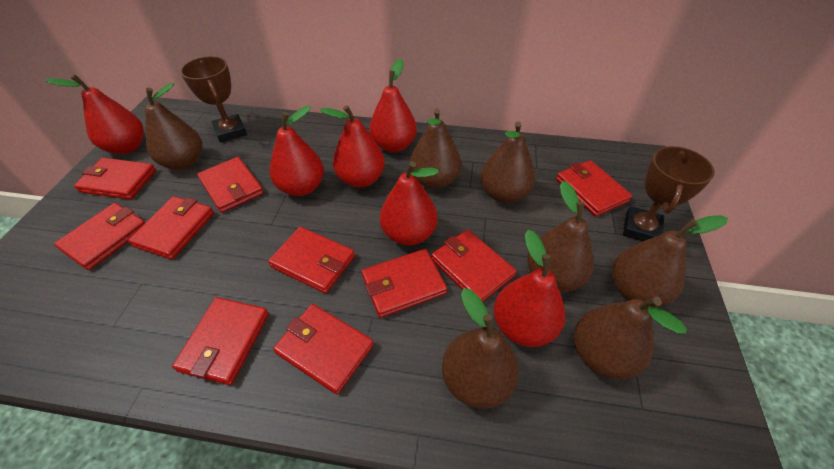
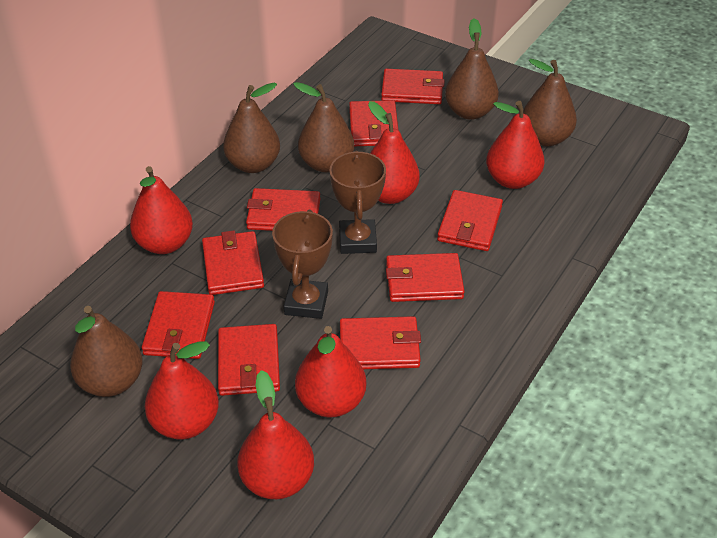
brown pear: 7 -> 5
red wallet: 10 -> 9

